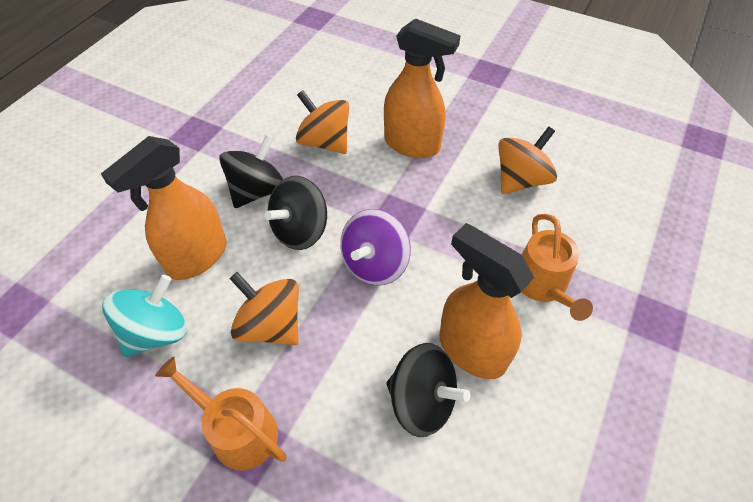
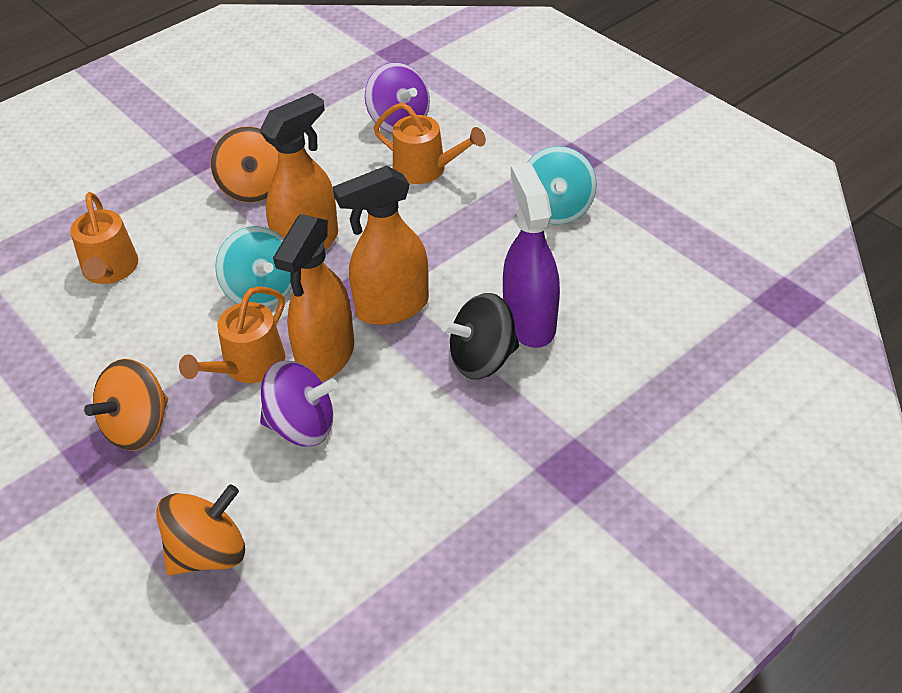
black spinning top: 3 -> 1
orange watering can: 2 -> 3
purple spinning top: 1 -> 2
purple spray bottle: 0 -> 1
turquoise spinning top: 1 -> 2

